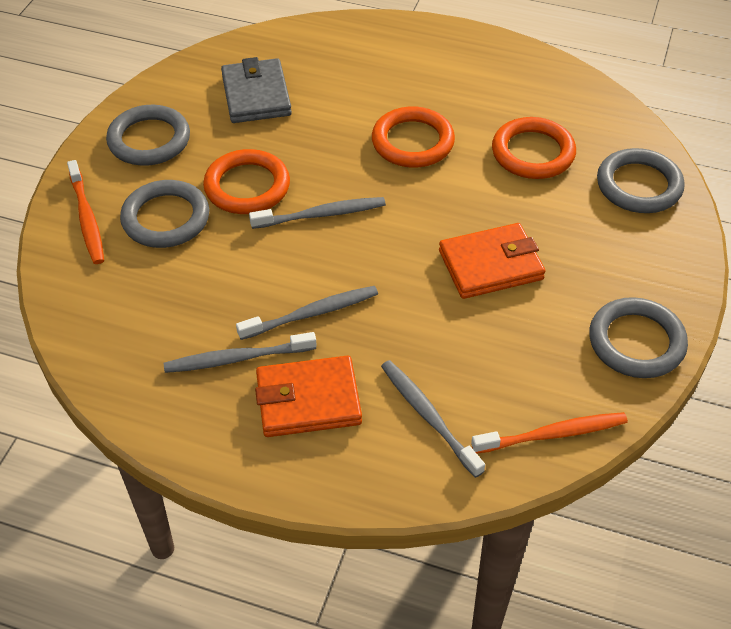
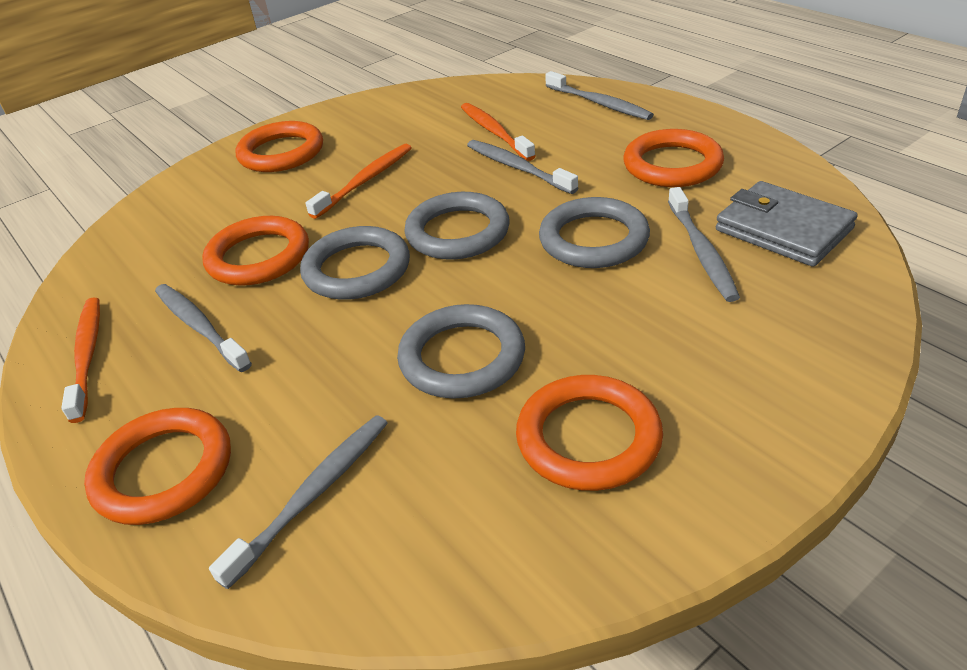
grey toothbrush: 4 -> 5
orange ring: 3 -> 5
orange toothbrush: 2 -> 3
orange wallet: 2 -> 0

